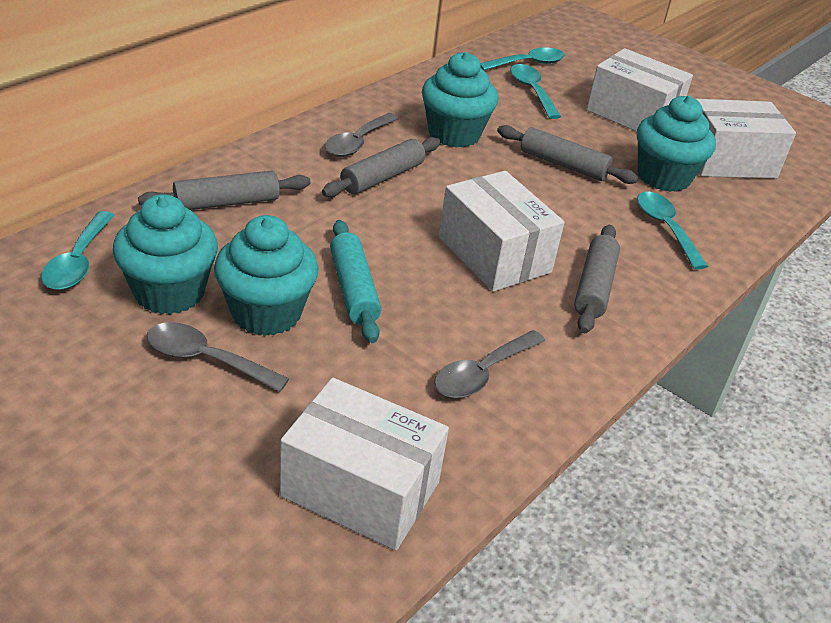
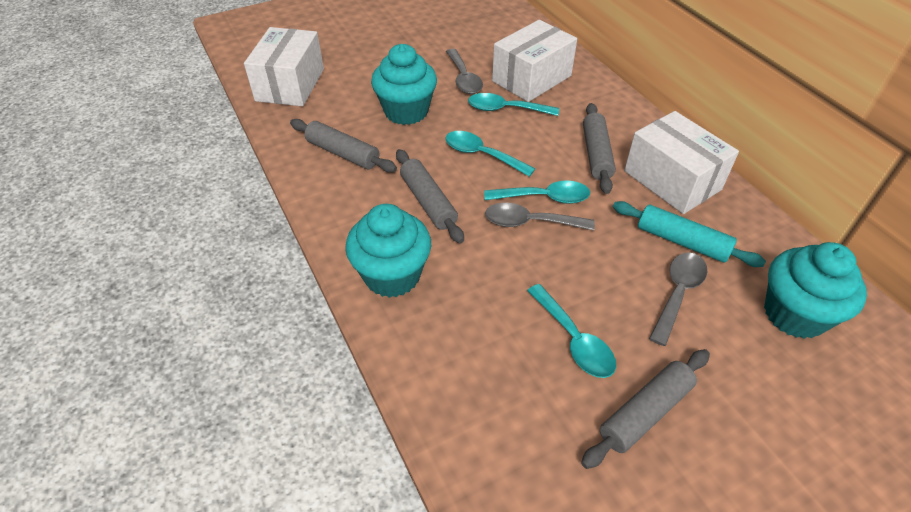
turquoise cupcake: 4 -> 3
white box: 4 -> 3

